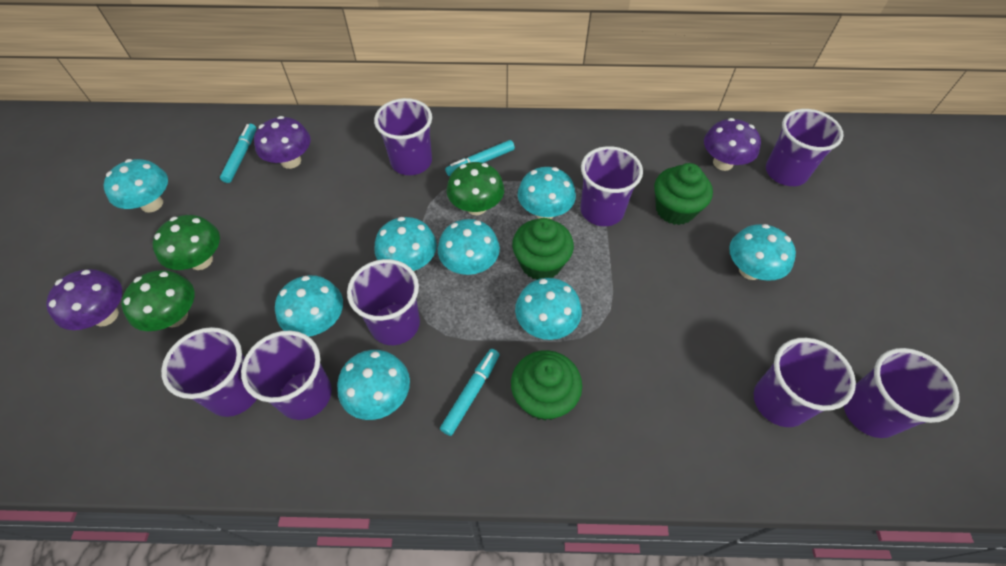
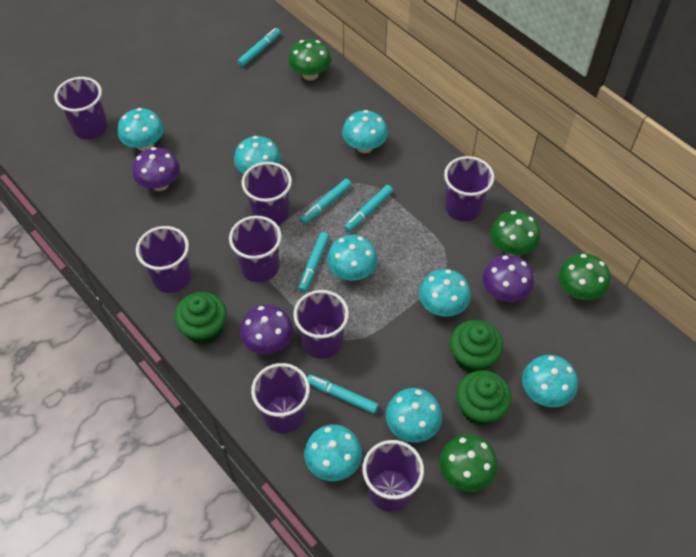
green mushroom: 3 -> 4
turquoise marker: 3 -> 5

